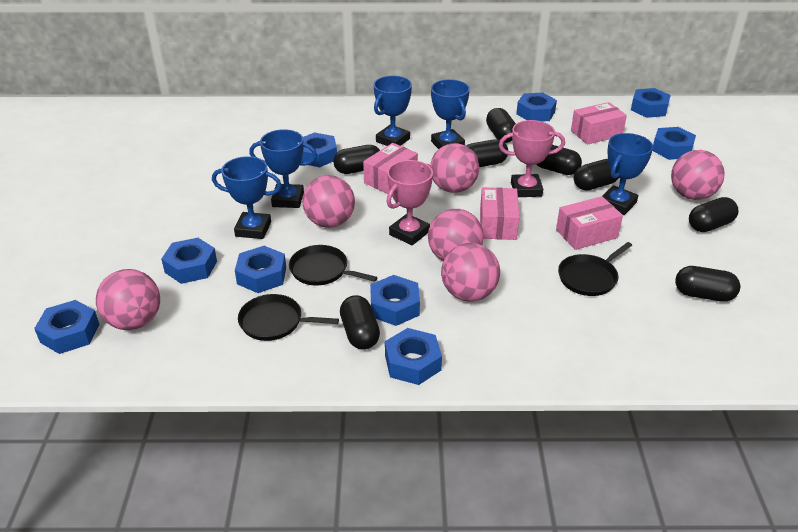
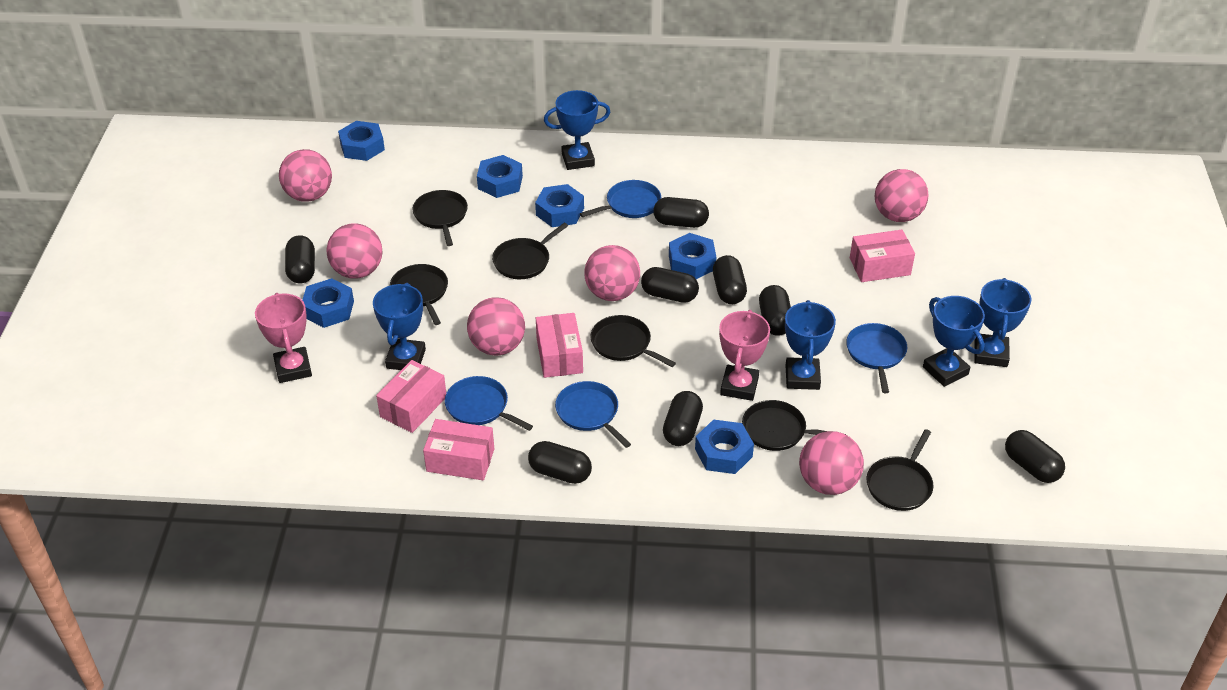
black pan: 3 -> 6
blue nut: 9 -> 6
blue pan: 0 -> 4

